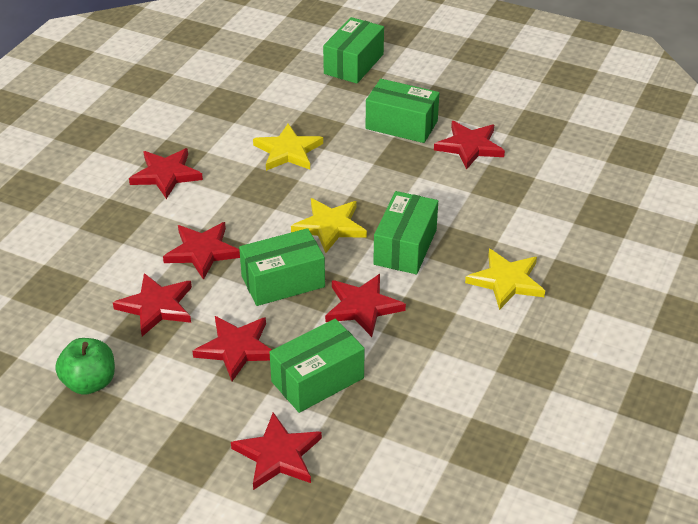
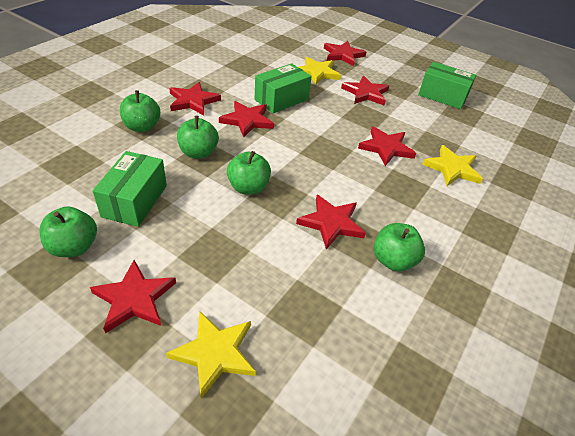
green apple: 1 -> 5
green box: 5 -> 3

